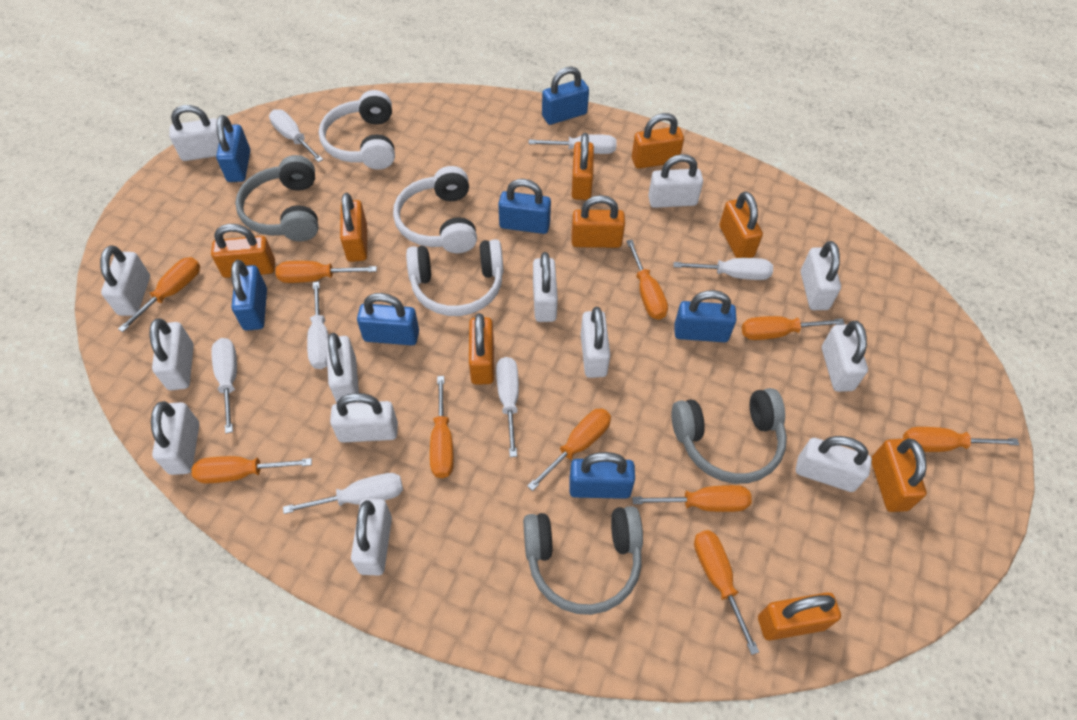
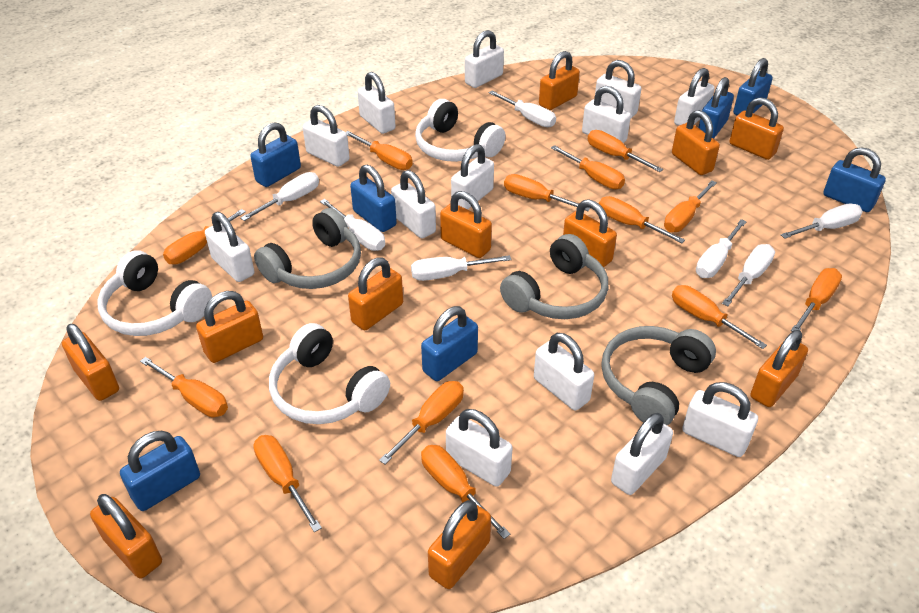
orange padlock: 9 -> 11
orange screwdriver: 10 -> 13

